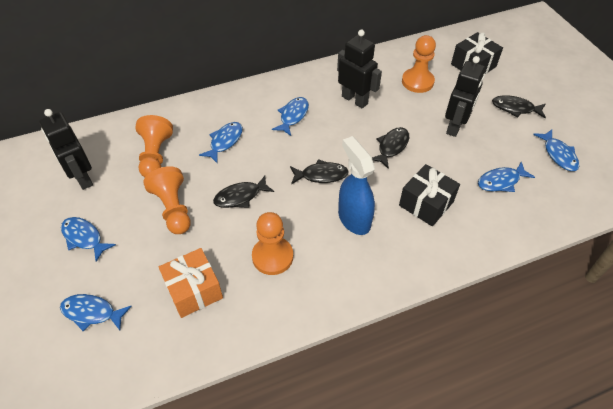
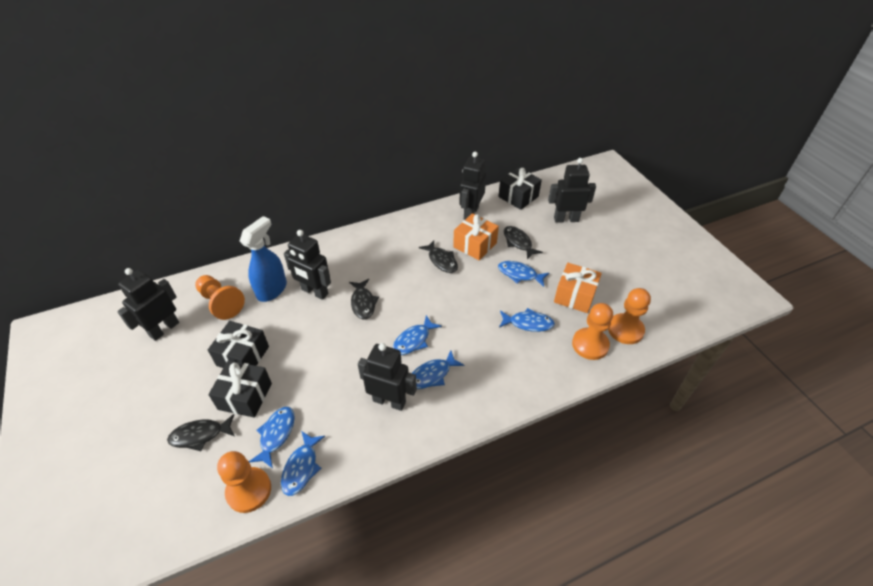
black gift: 2 -> 3
black robot: 3 -> 5
orange gift: 1 -> 2

